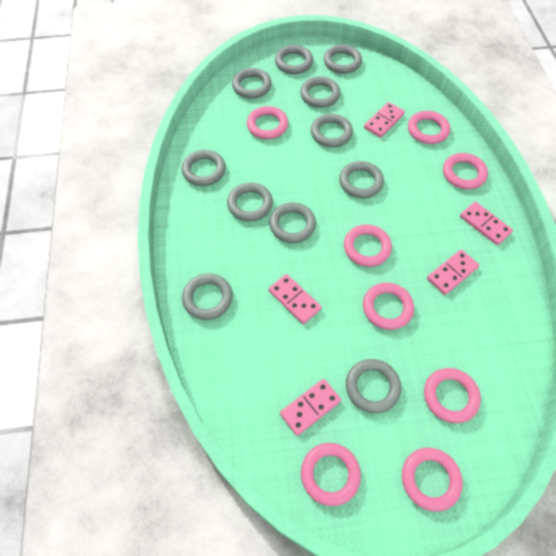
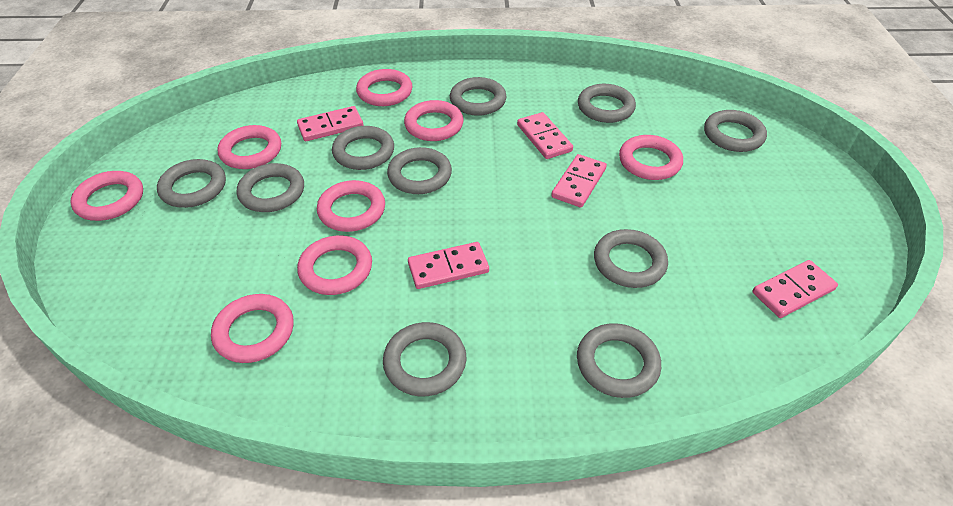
grey ring: 11 -> 10

